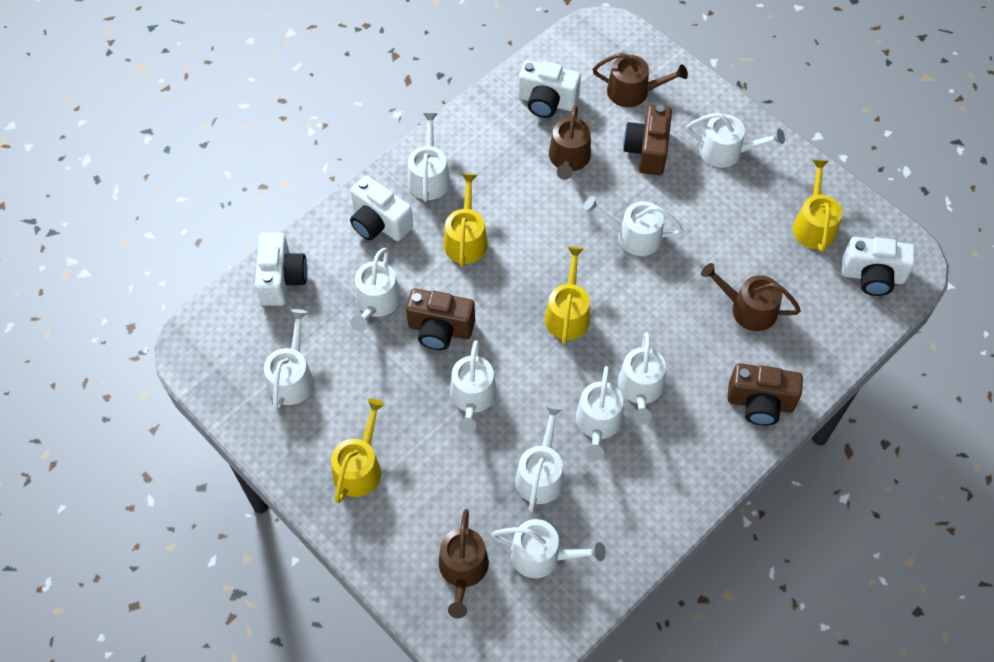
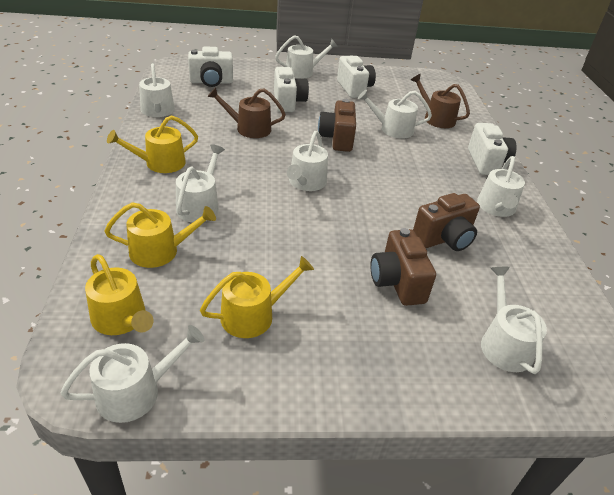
brown watering can: 4 -> 2
white watering can: 10 -> 8

